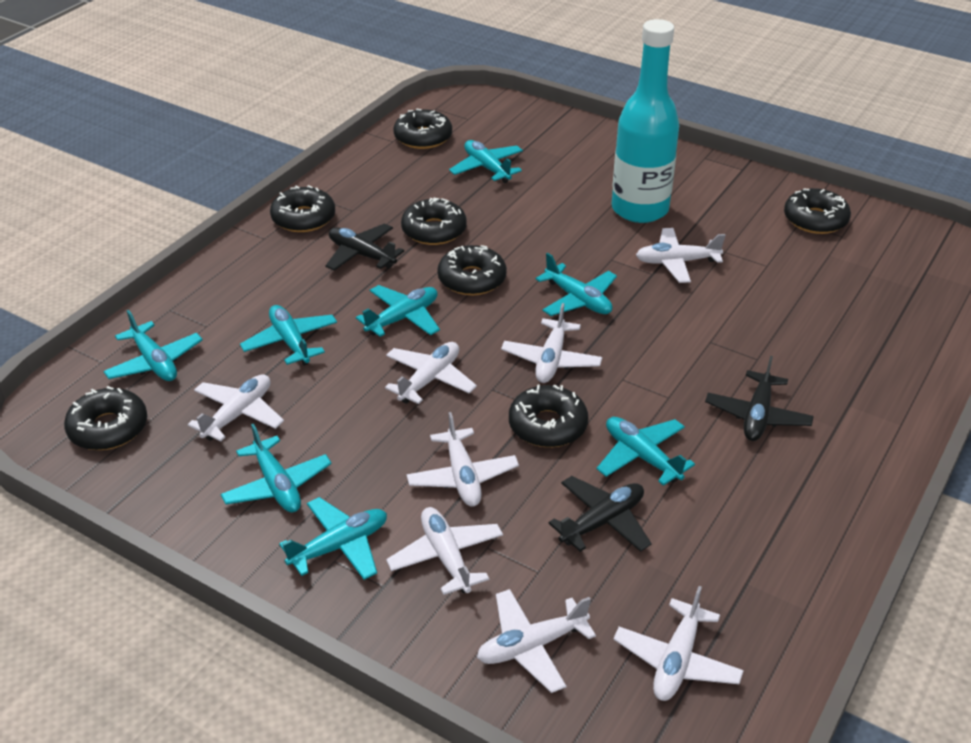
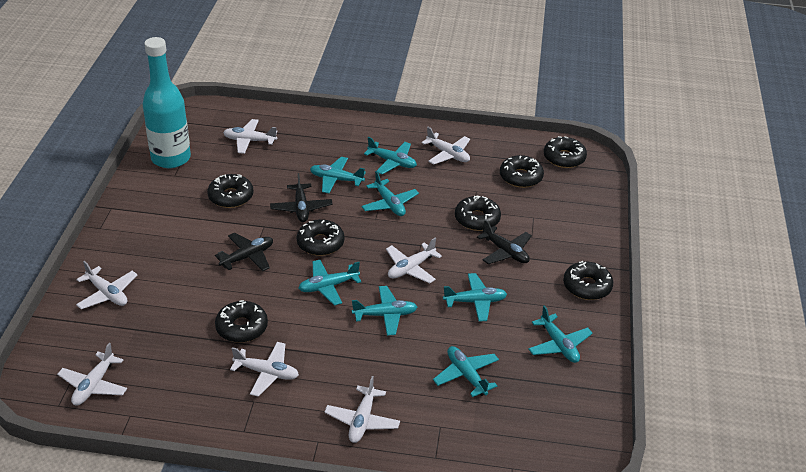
white plane: 8 -> 7

